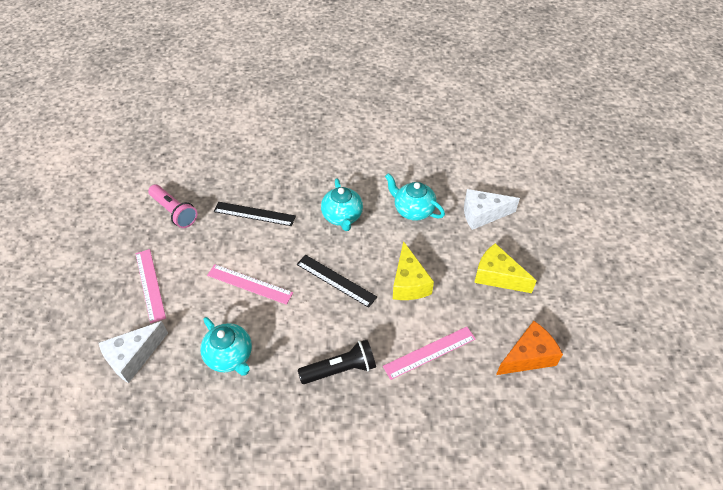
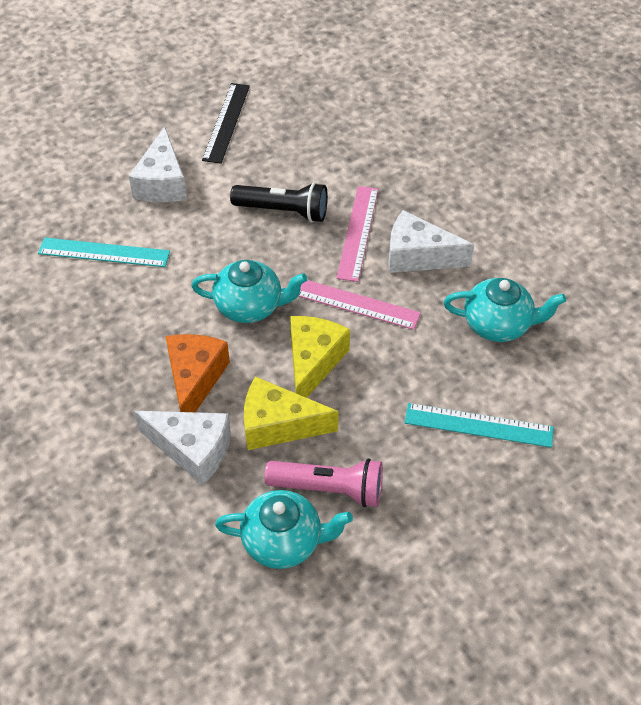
black ruler: 2 -> 1
pink ruler: 3 -> 2
turquoise ruler: 0 -> 2
white cheese: 2 -> 3

